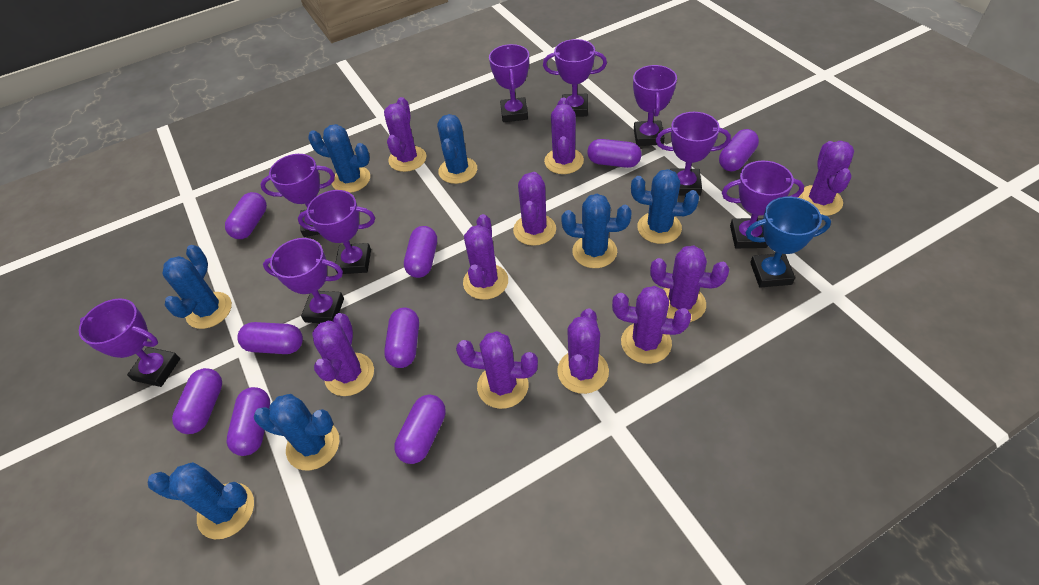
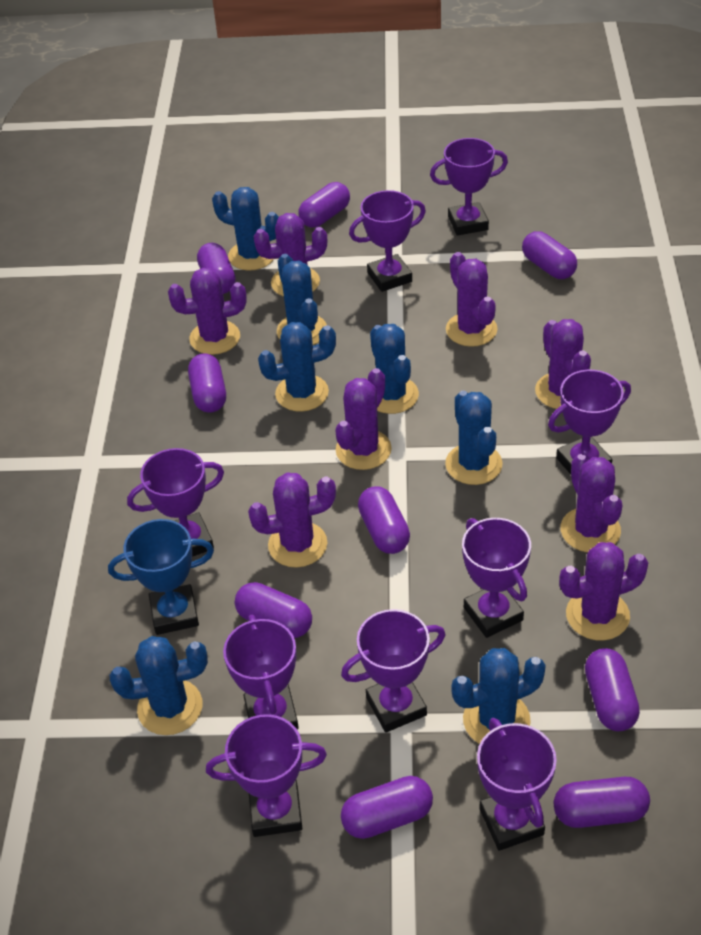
purple cactus: 10 -> 8

